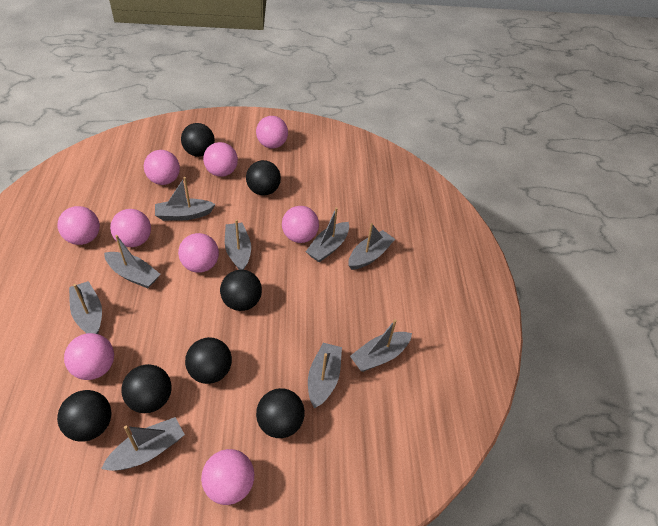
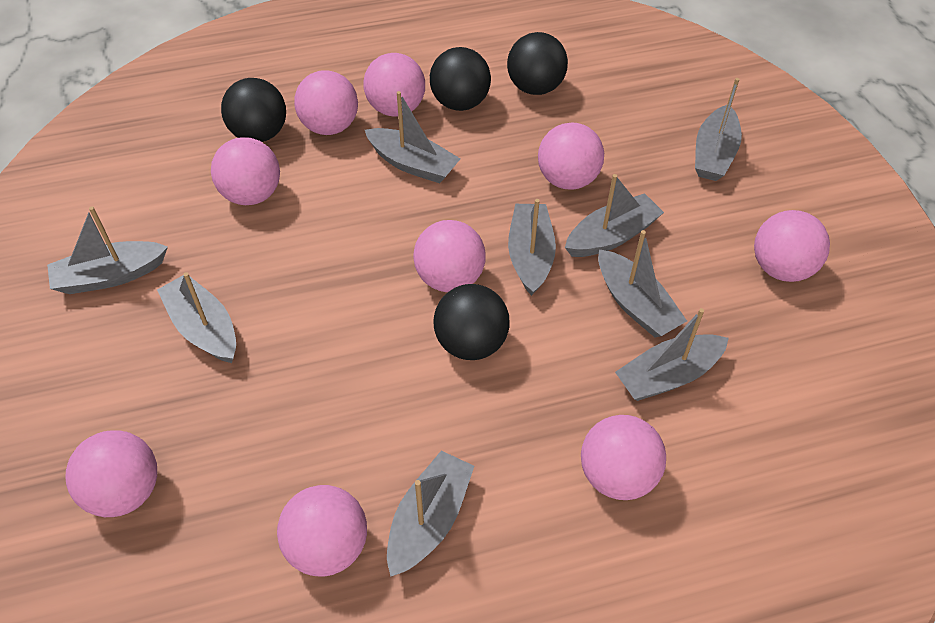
black ball: 7 -> 4

